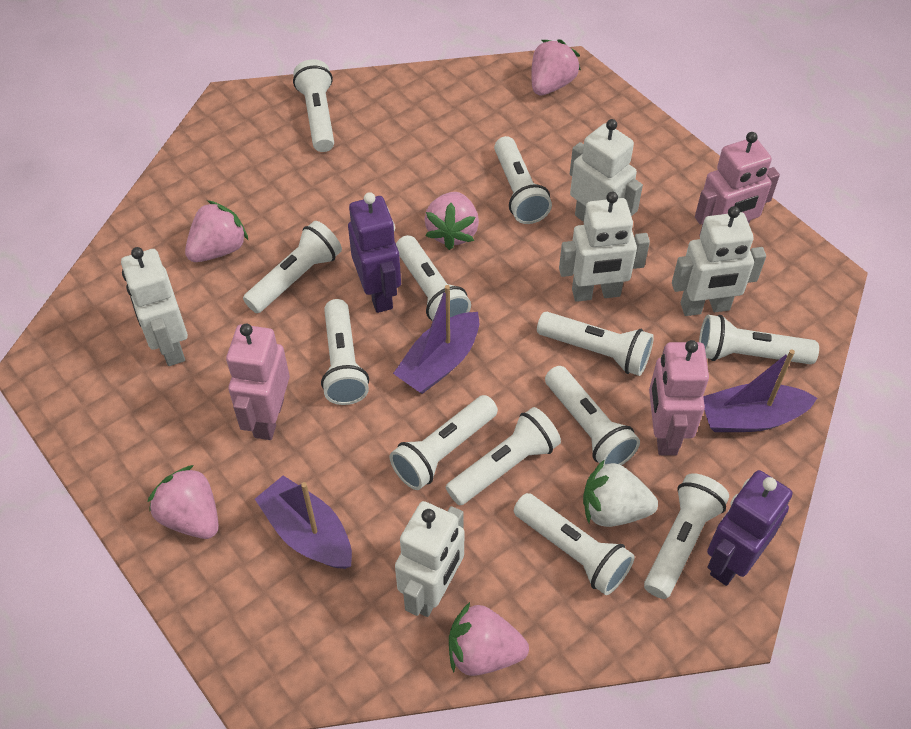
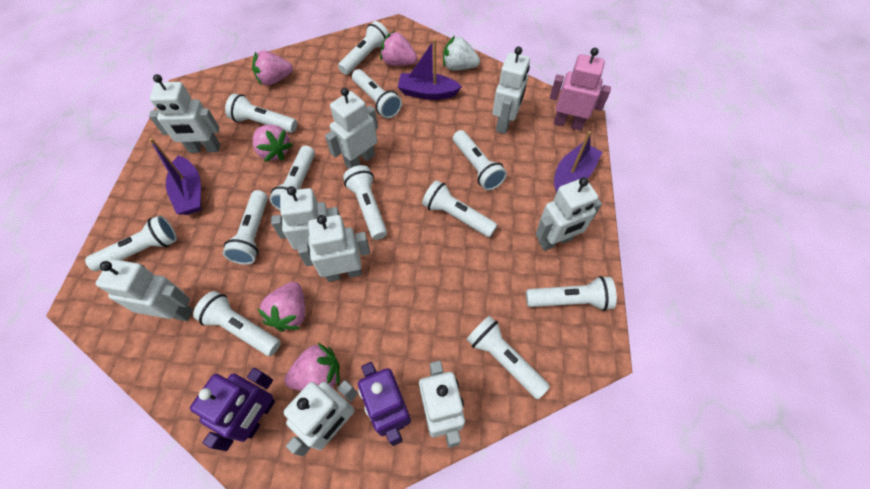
pink robot: 3 -> 1
white robot: 5 -> 9

